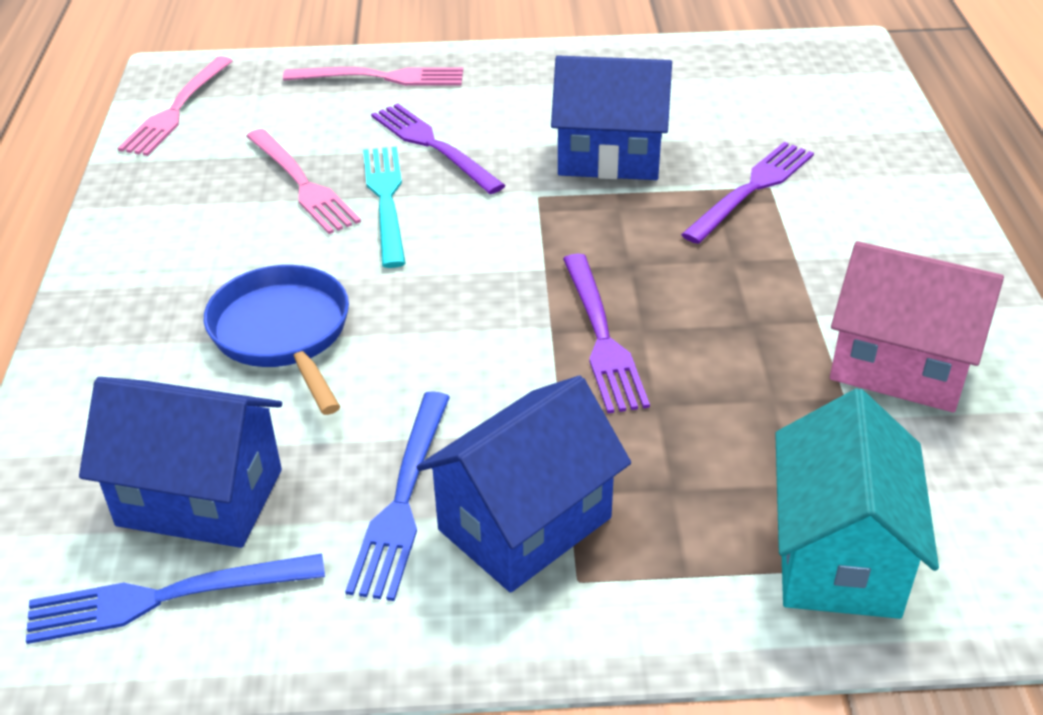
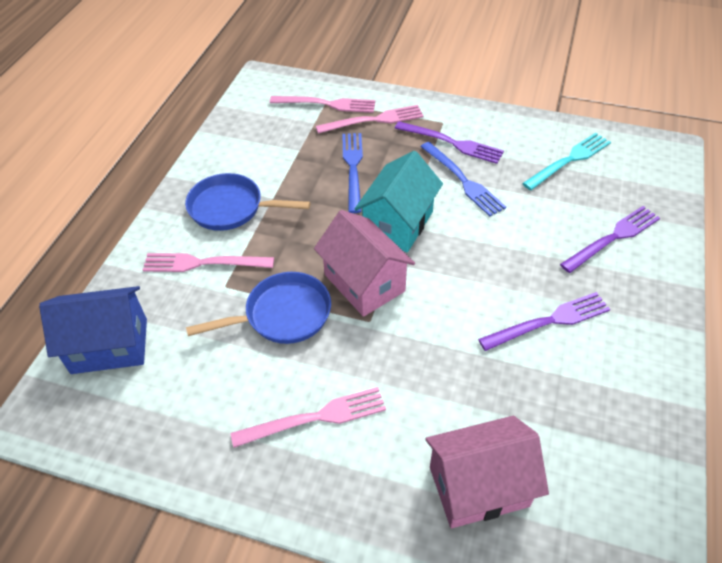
blue house: 3 -> 1
blue pan: 1 -> 2
pink fork: 3 -> 4
pink house: 1 -> 2

